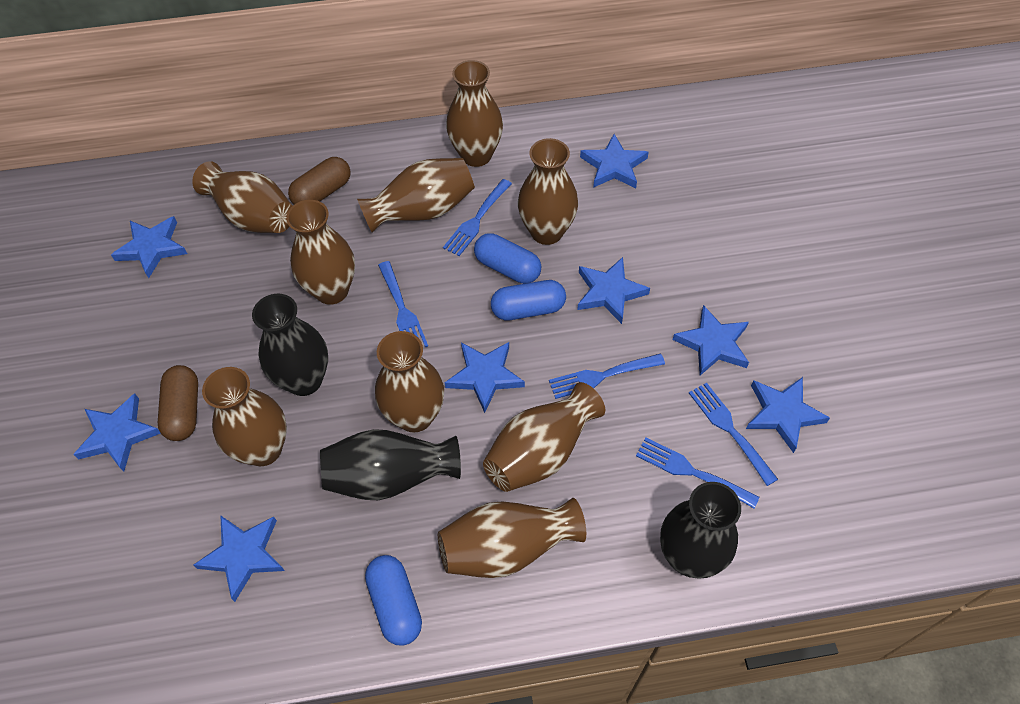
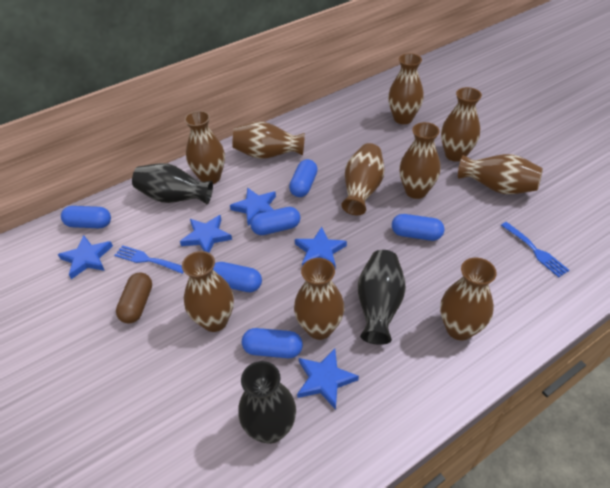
blue capsule: 3 -> 6
blue fork: 5 -> 2
blue star: 8 -> 5
brown capsule: 2 -> 1
brown vase: 9 -> 10

